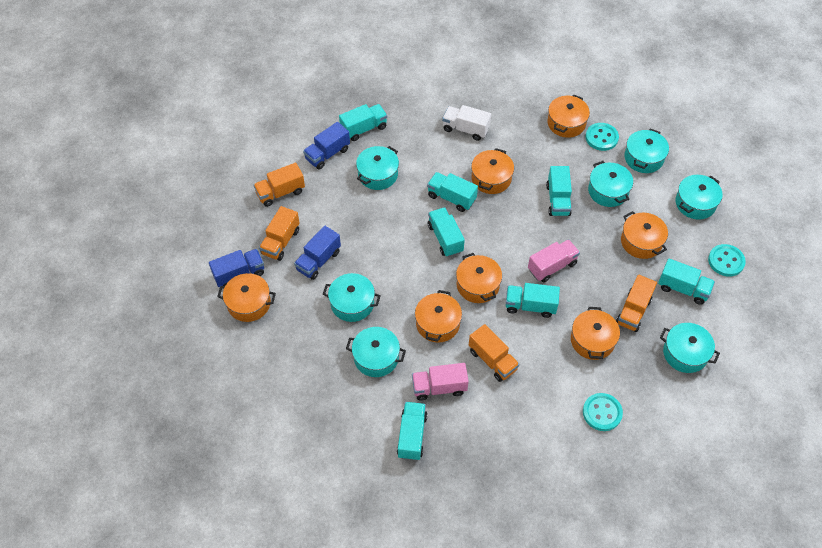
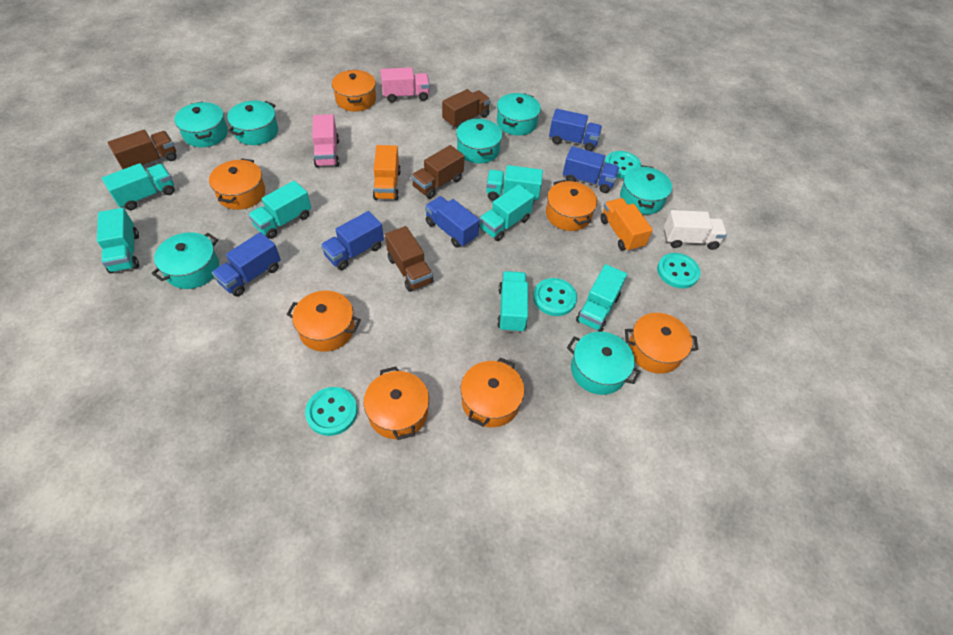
blue truck: 3 -> 5
brown truck: 0 -> 4
orange truck: 4 -> 2
turquoise button: 3 -> 4

